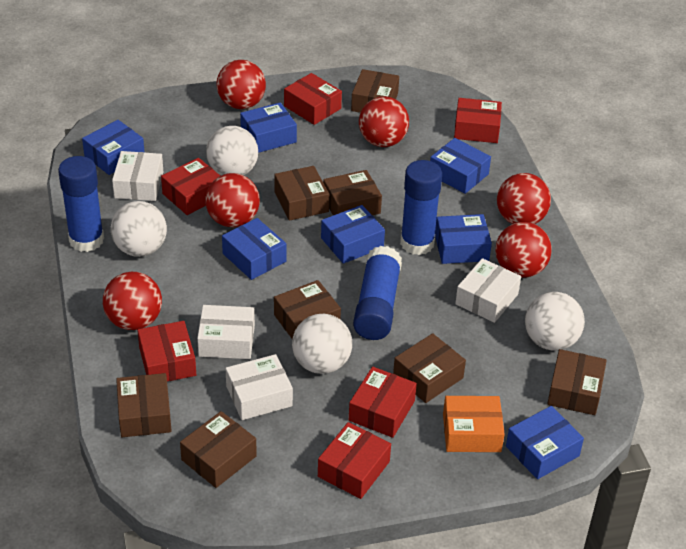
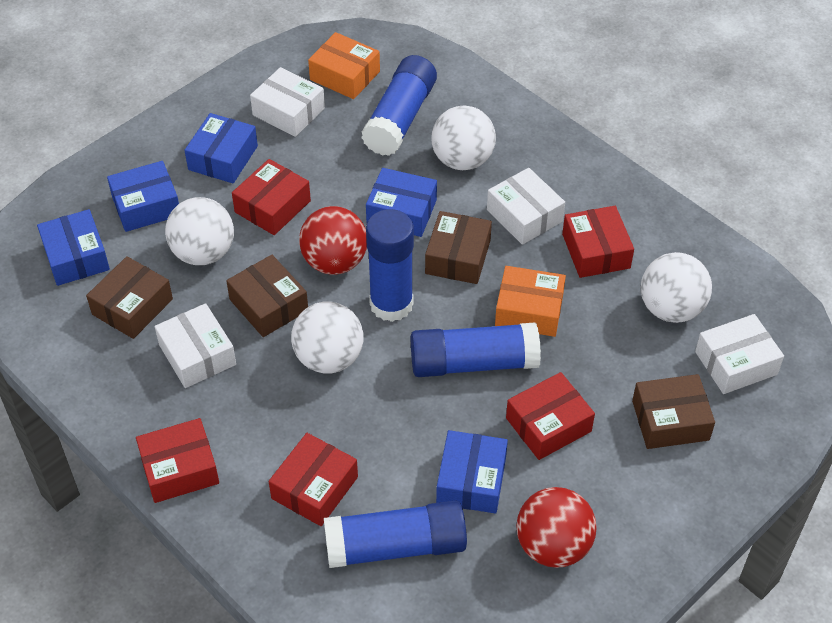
blue box: 7 -> 5
blue glue stick: 3 -> 4
brown box: 8 -> 4
orange box: 1 -> 2
red ball: 6 -> 2
red box: 6 -> 5

